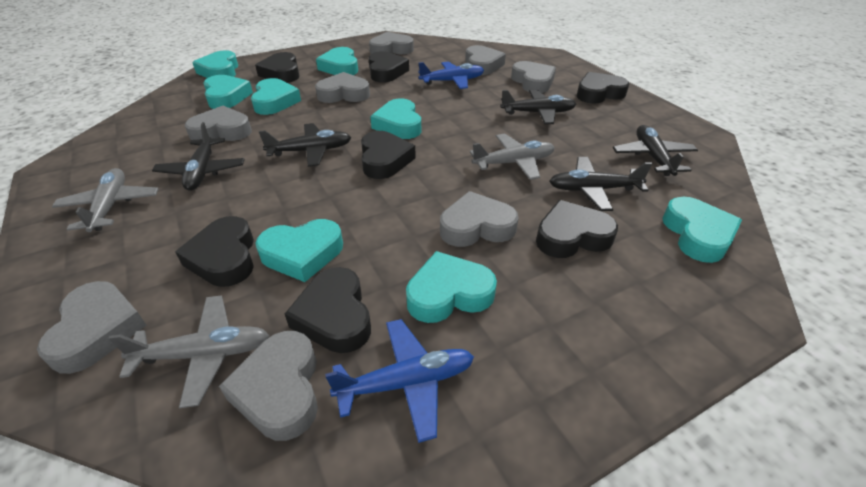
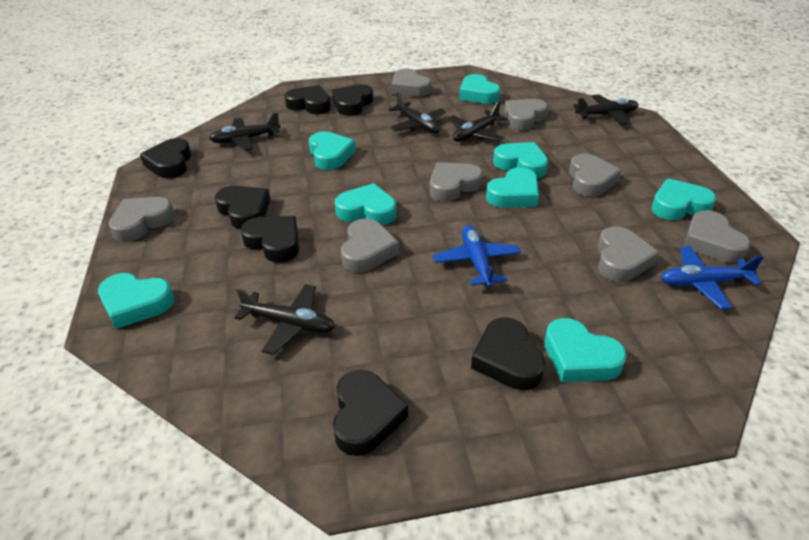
grey plane: 3 -> 0

